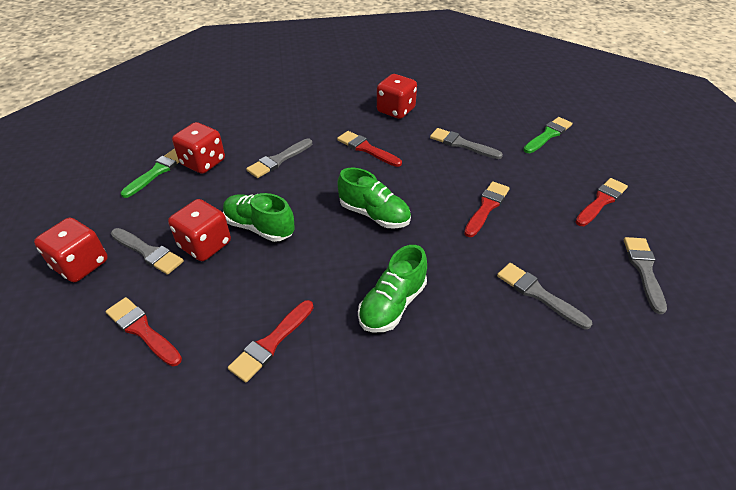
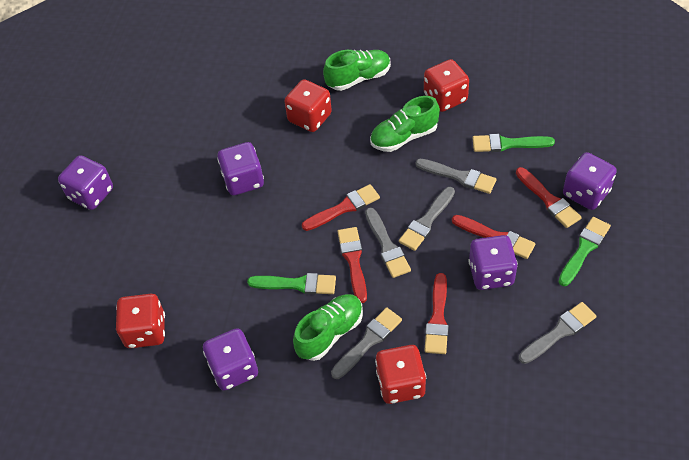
green brush: 2 -> 3
purple dice: 0 -> 5

